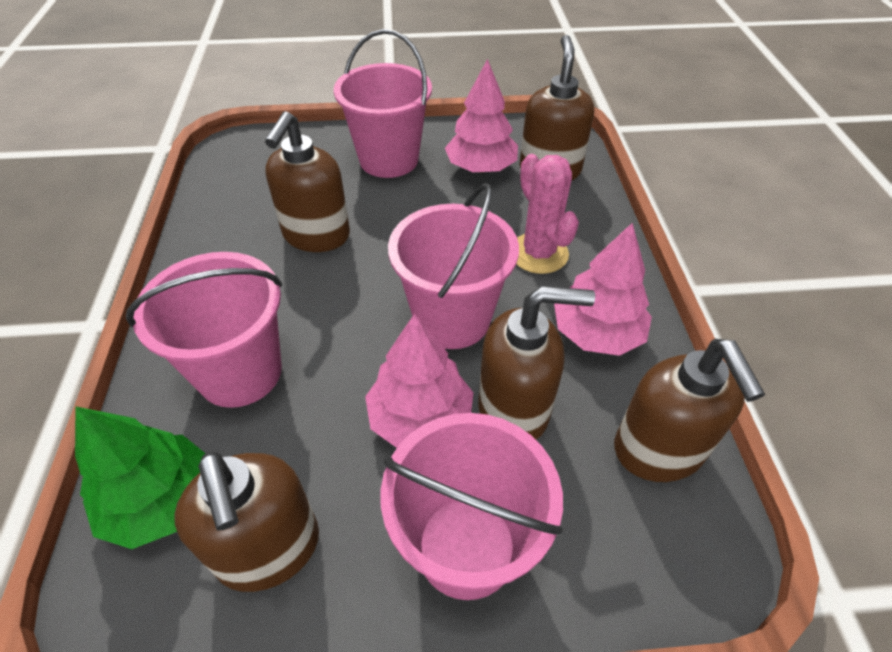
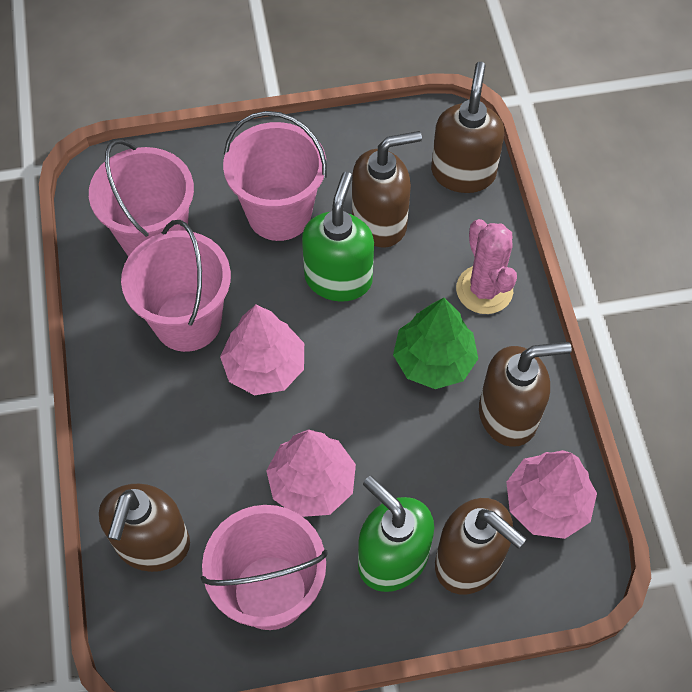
green soap dispenser: 0 -> 2

